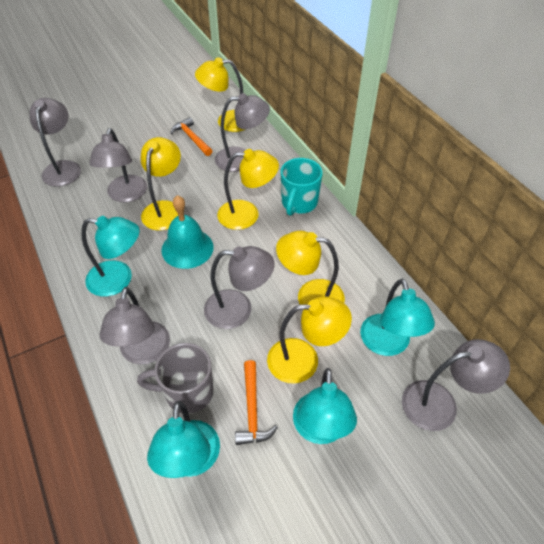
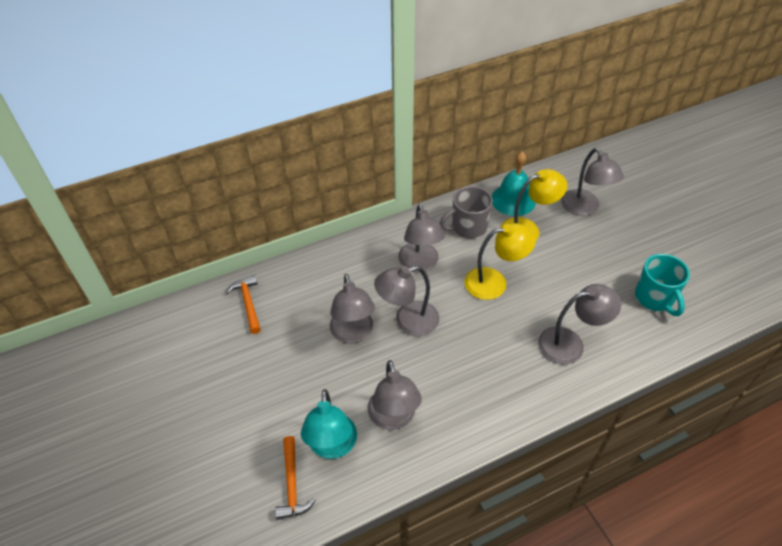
turquoise lamp: 4 -> 1
yellow lamp: 5 -> 2

